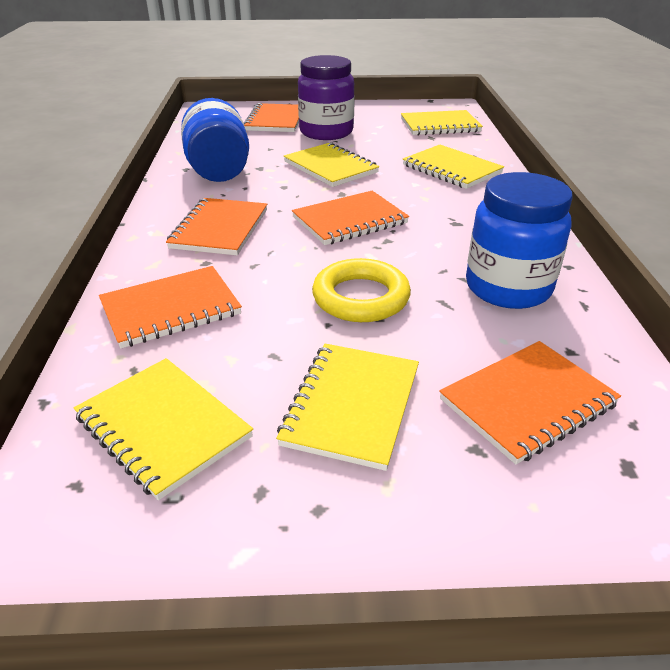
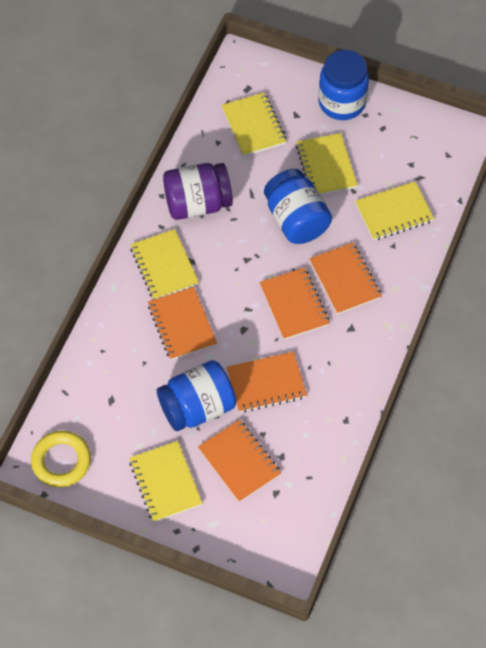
blue jar: 2 -> 3

